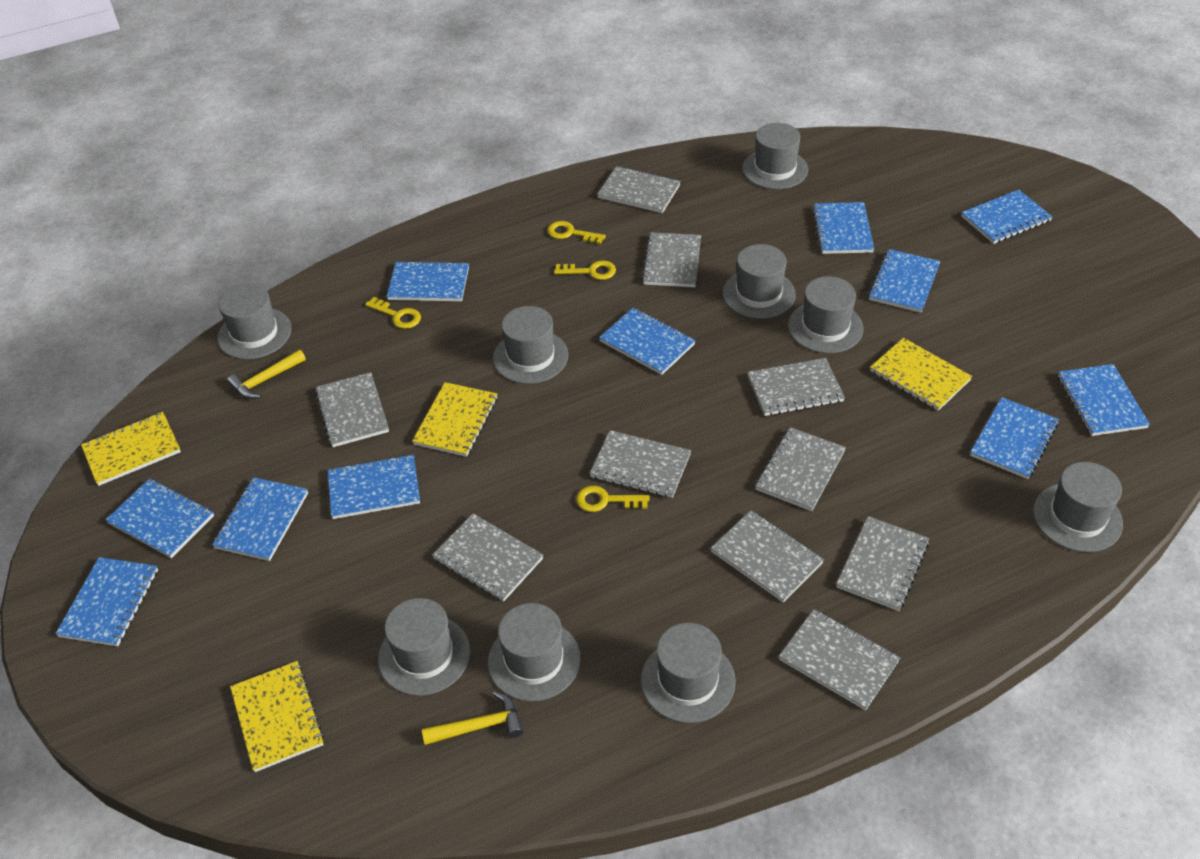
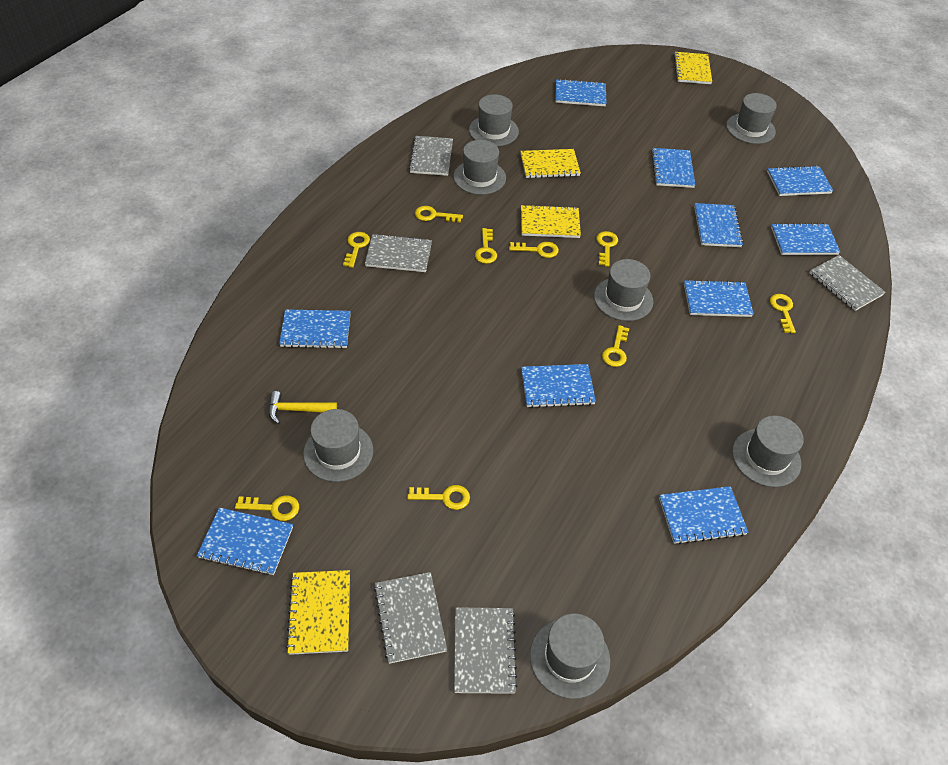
blue notebook: 11 -> 10
grey hat: 9 -> 7
grey notebook: 10 -> 5
yellow hammer: 2 -> 1
yellow key: 4 -> 9

